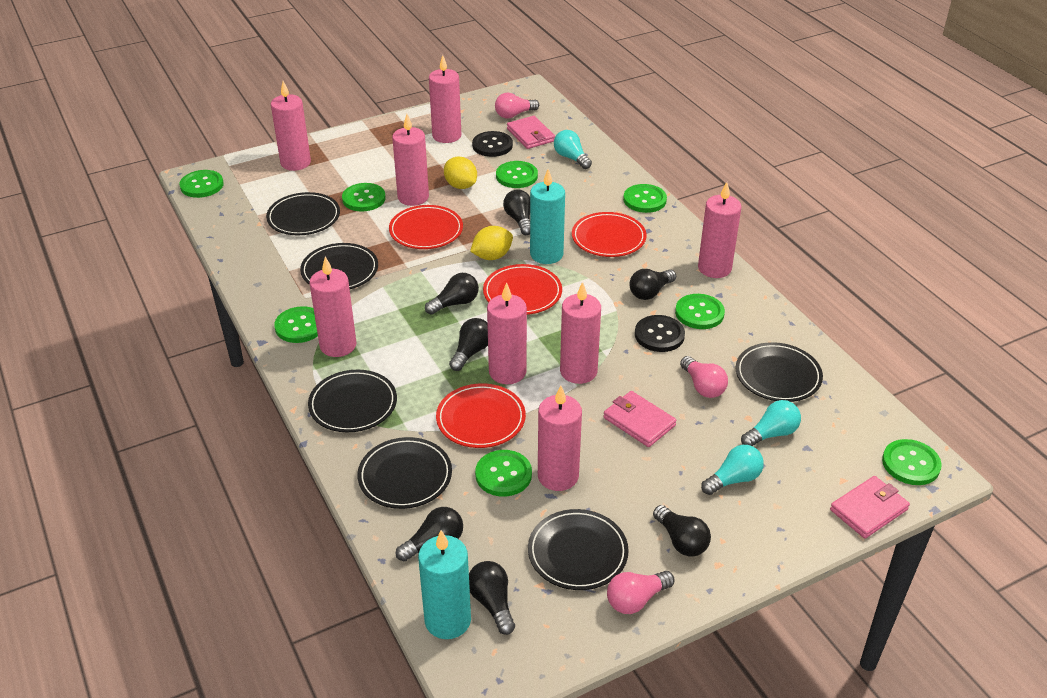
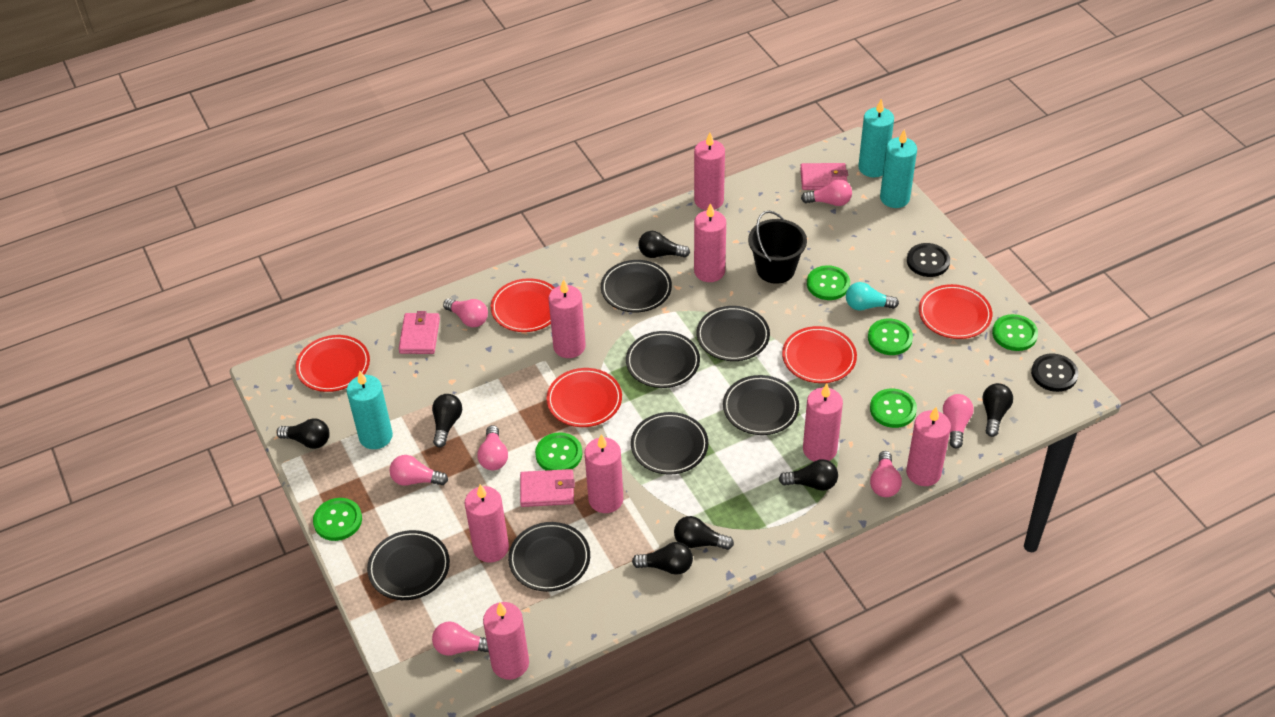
black bucket: 0 -> 1
black plate: 6 -> 7
green button: 8 -> 6
pink light bulb: 3 -> 7
red plate: 4 -> 5
turquoise candle: 2 -> 3
turquoise light bulb: 3 -> 1
yellow lemon: 2 -> 0

